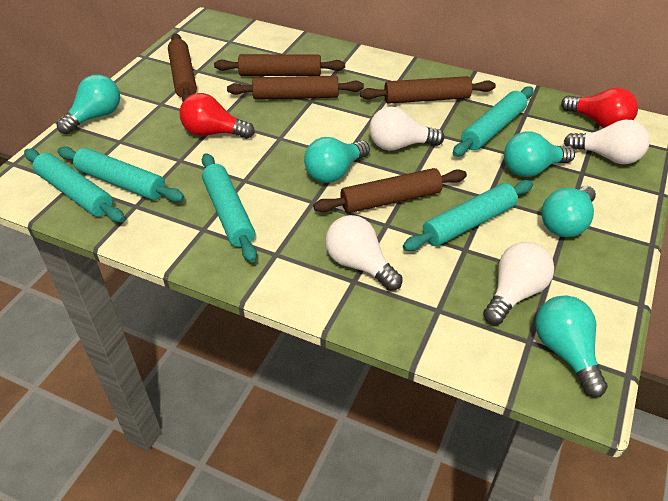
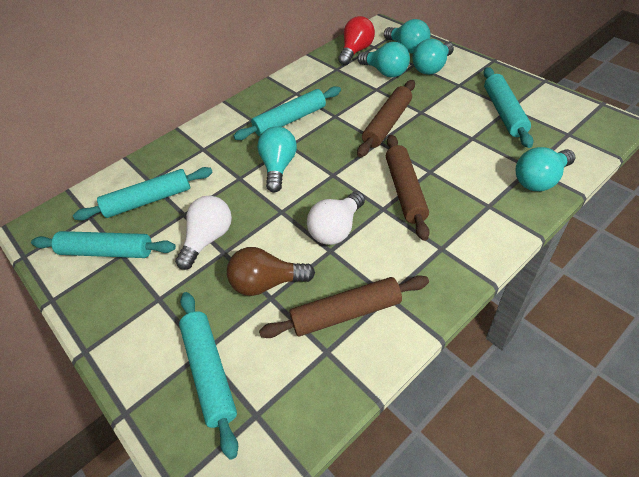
brown light bulb: 0 -> 1
brown rolling pin: 5 -> 3
red light bulb: 2 -> 1
white light bulb: 4 -> 2

